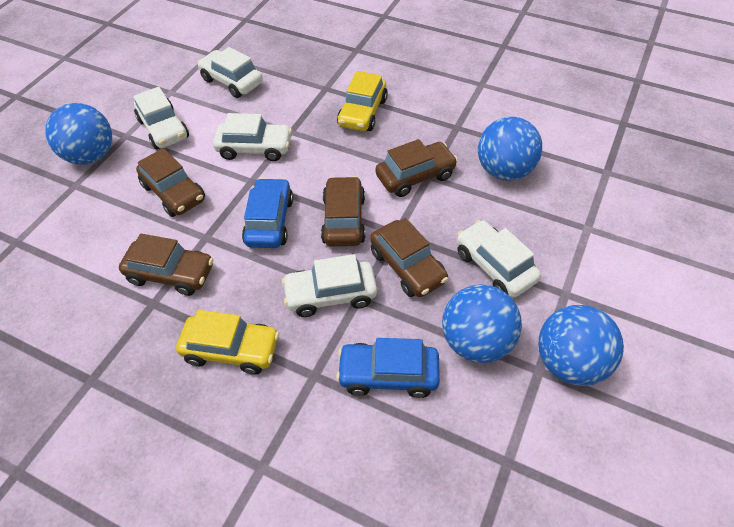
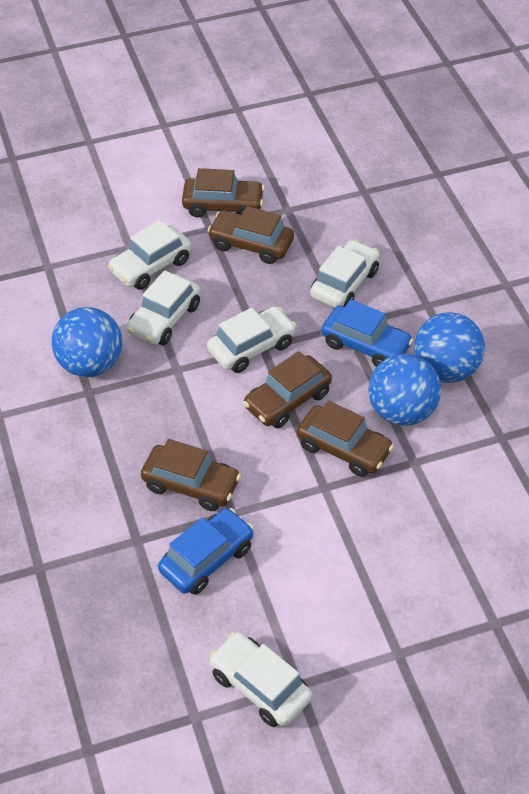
blue ball: 4 -> 3
yellow car: 2 -> 0

